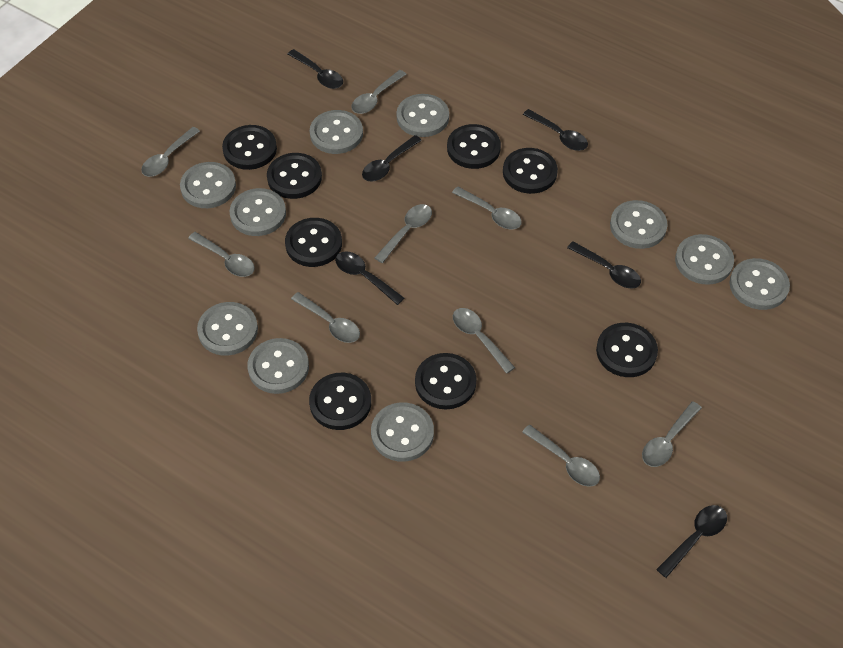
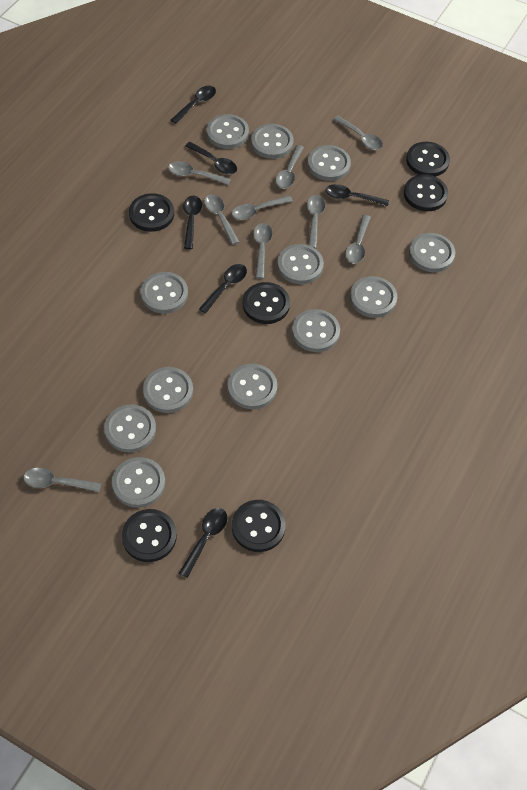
black button: 8 -> 6
grey button: 10 -> 12

